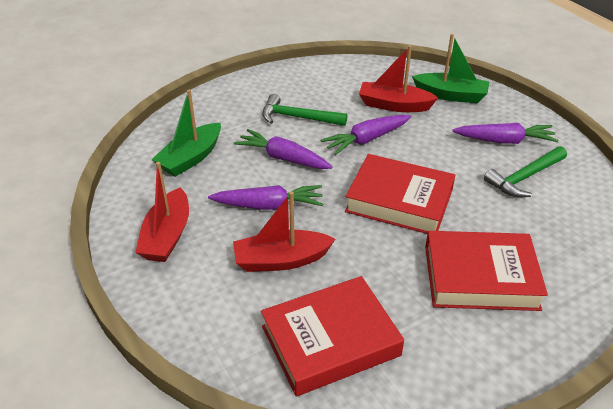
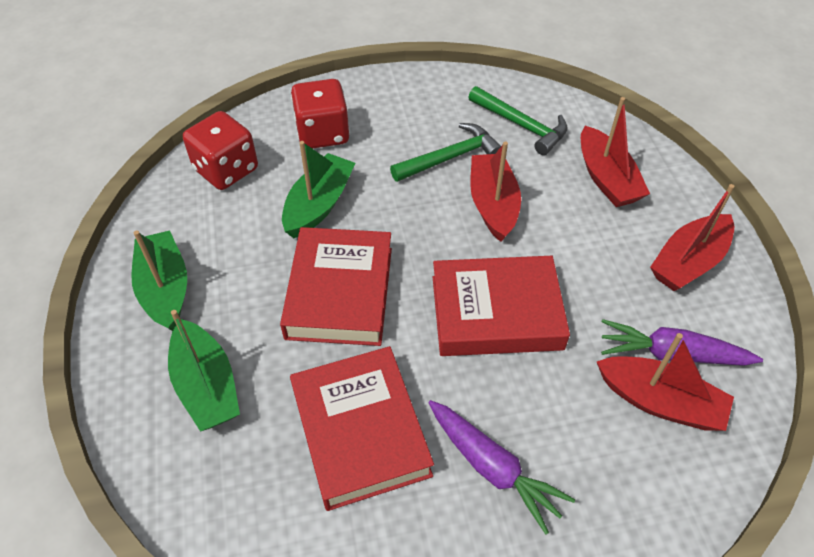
green boat: 2 -> 3
purple carrot: 4 -> 2
red boat: 3 -> 4
red dice: 0 -> 2

